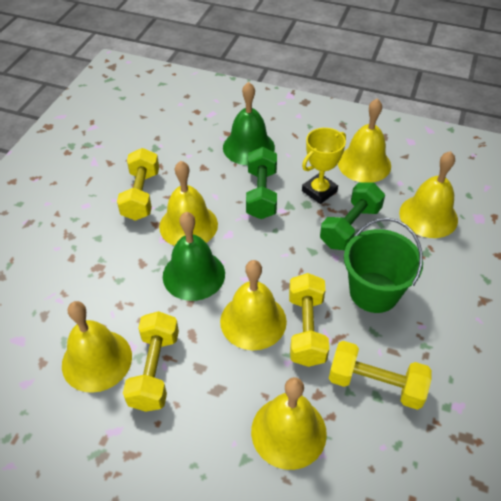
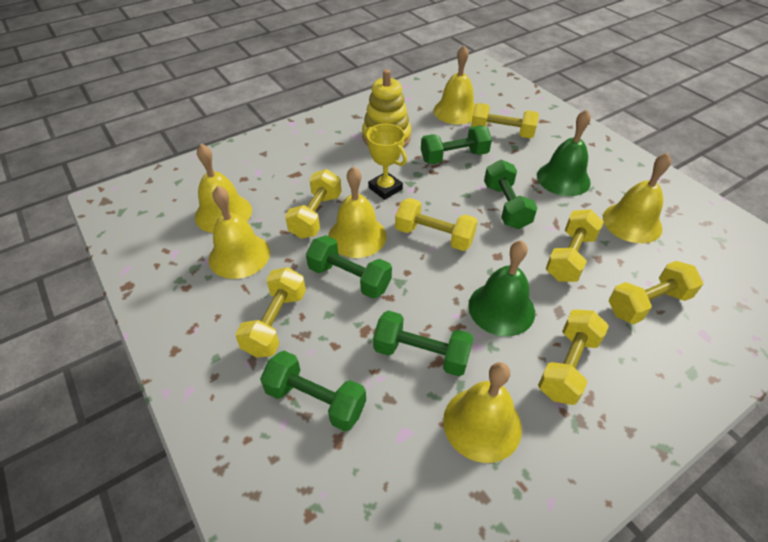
green bucket: 1 -> 0
green dumbbell: 2 -> 5
yellow dumbbell: 4 -> 7
yellow stacking toy: 0 -> 1

